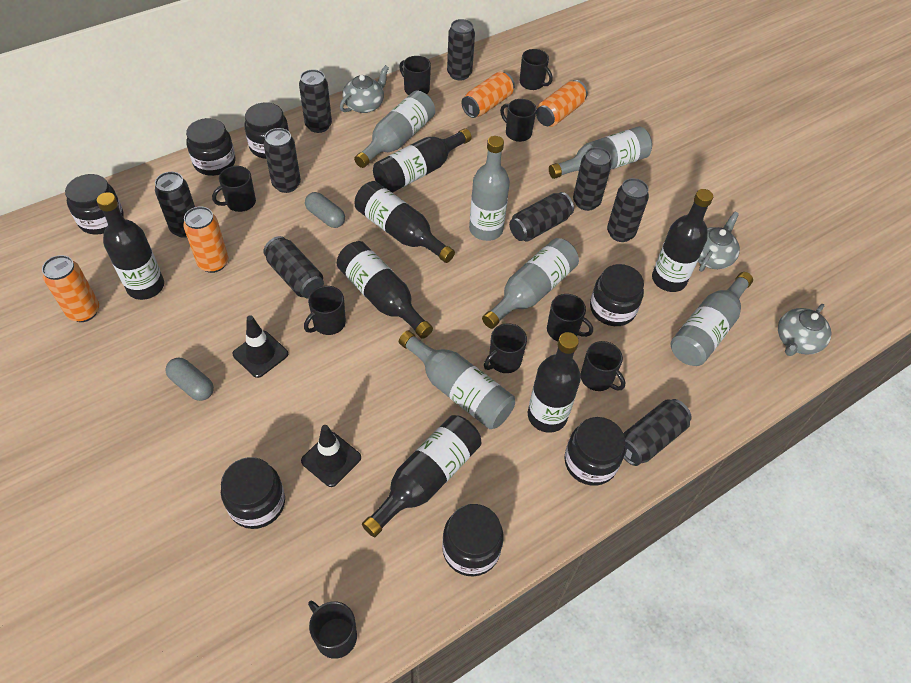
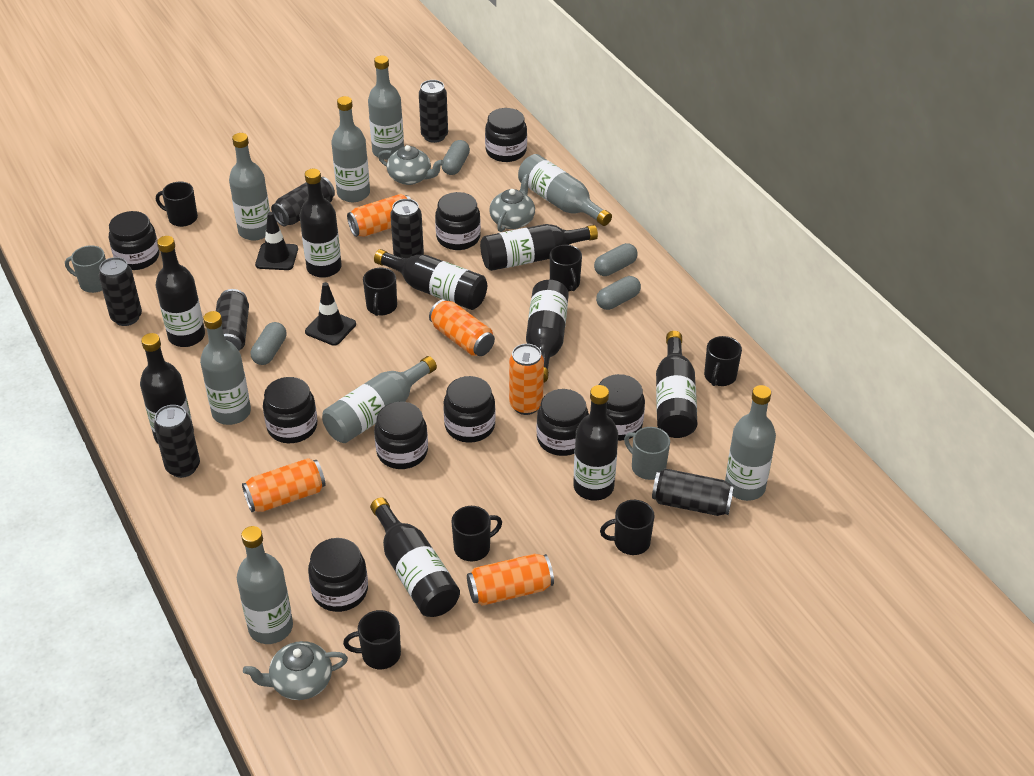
black bottle: 7 -> 9
black can: 9 -> 7
black jar: 7 -> 9
black mug: 9 -> 7
grey bottle: 6 -> 8
grey capsule: 2 -> 4
grey mug: 0 -> 2
orange can: 4 -> 5

